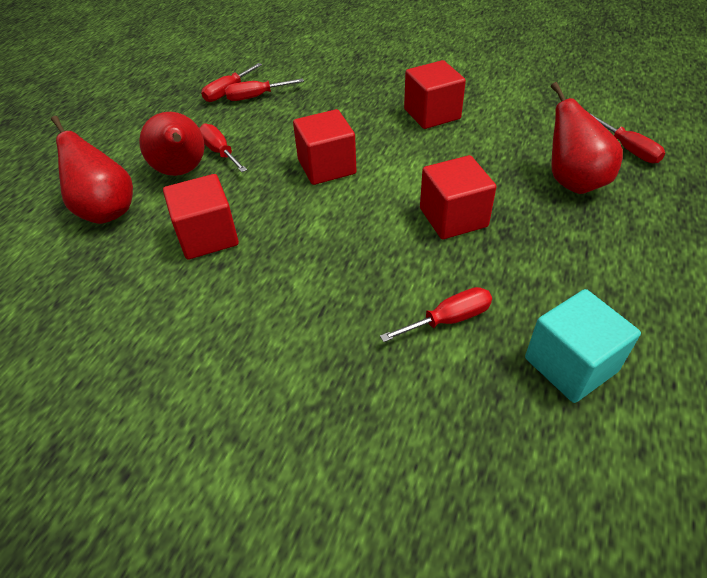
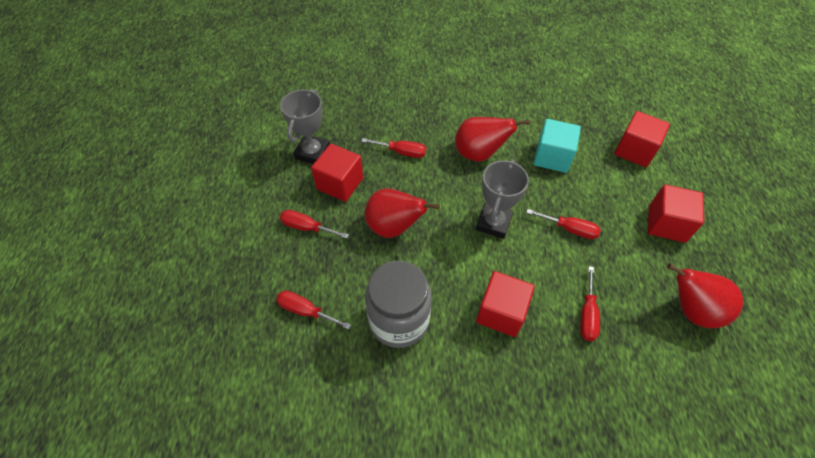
grey jar: 0 -> 1
grey trophy: 0 -> 2

